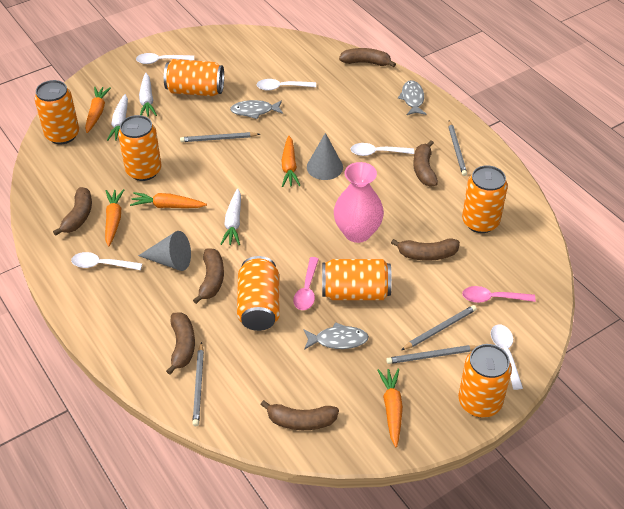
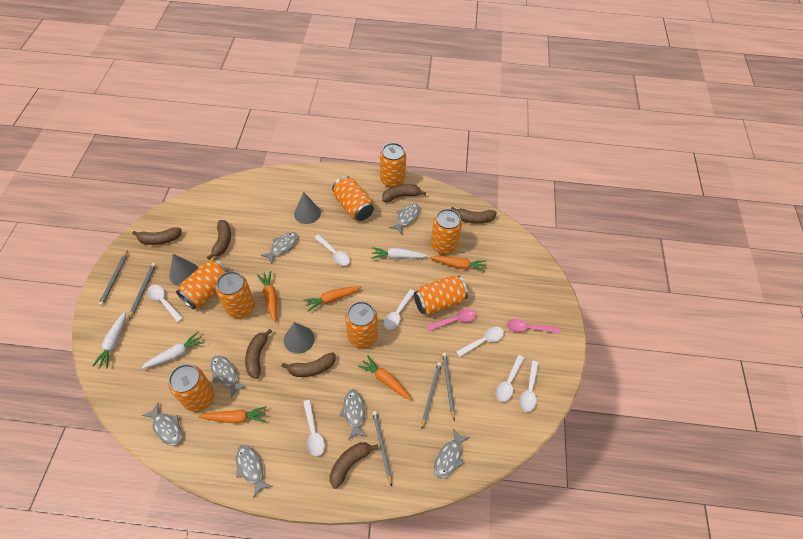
grey cone: 2 -> 3
grey fish: 3 -> 7
orange can: 7 -> 8
pink vase: 1 -> 0
white spoon: 5 -> 7

